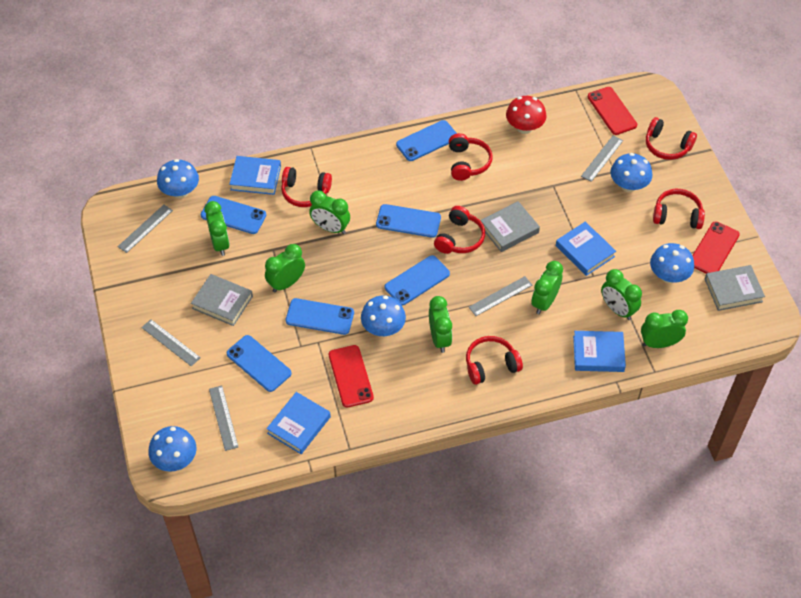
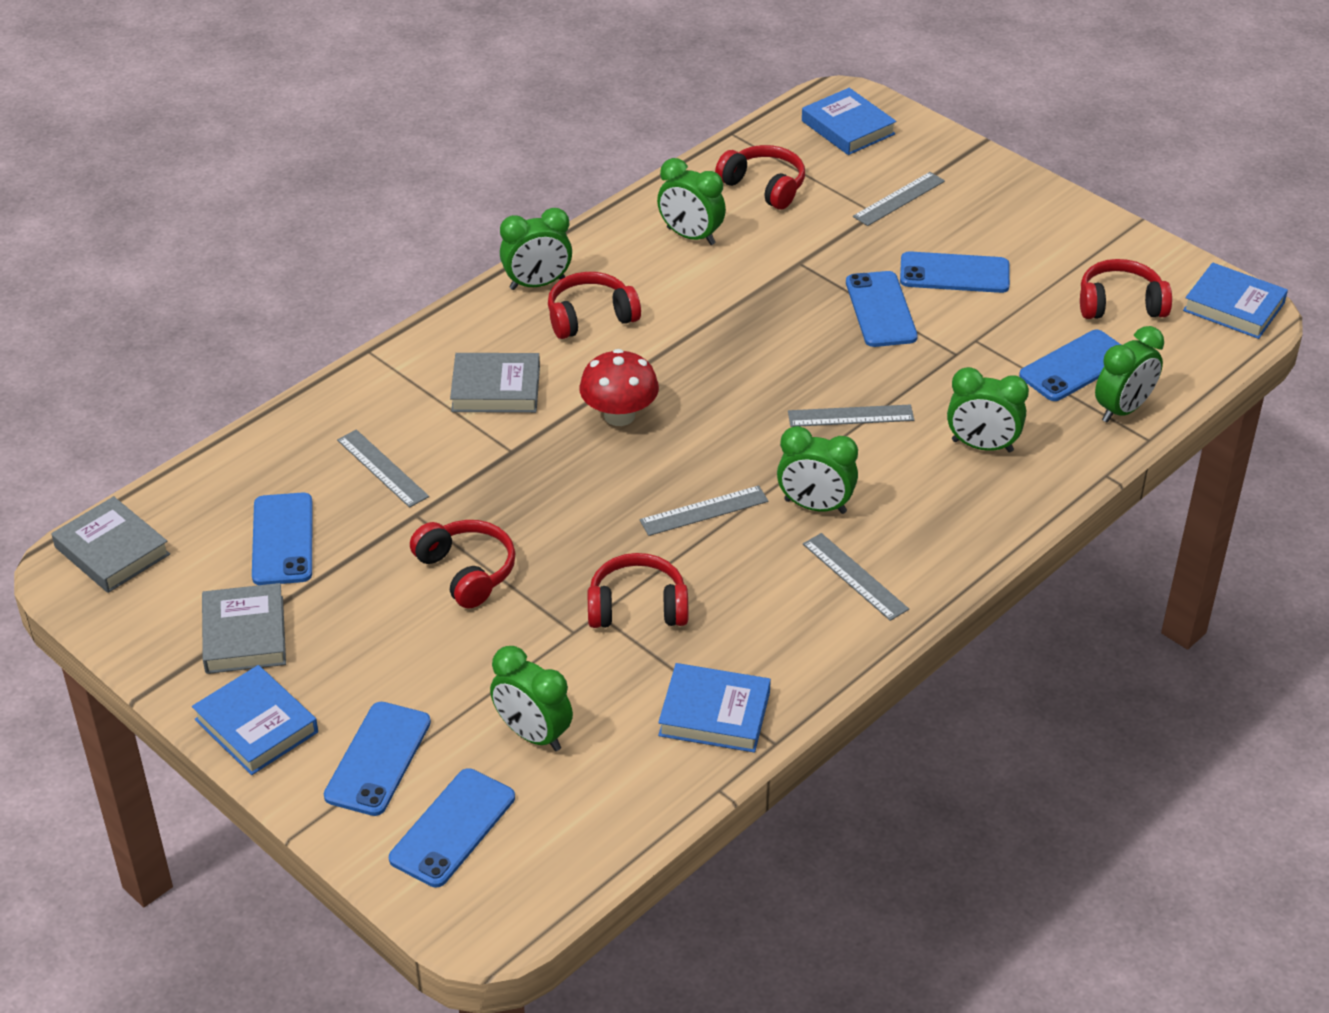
blue mushroom: 5 -> 0
green clock: 7 -> 6
red headphones: 6 -> 5
red phone: 3 -> 0

